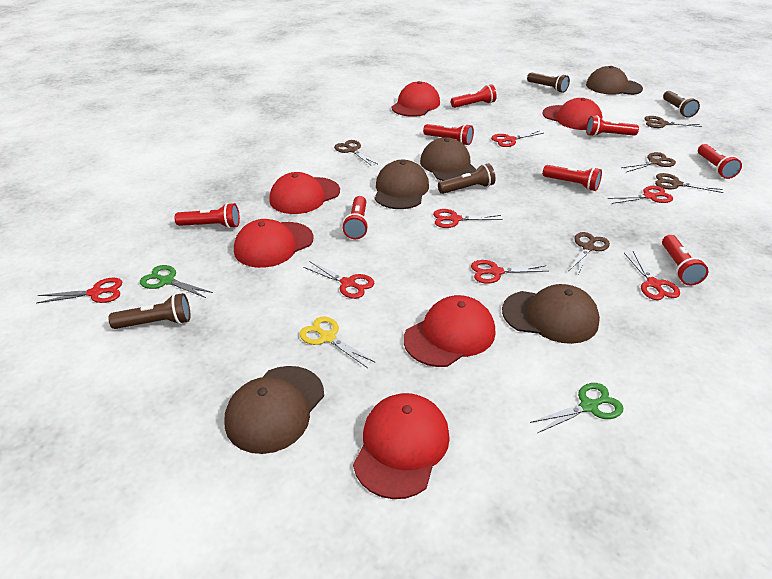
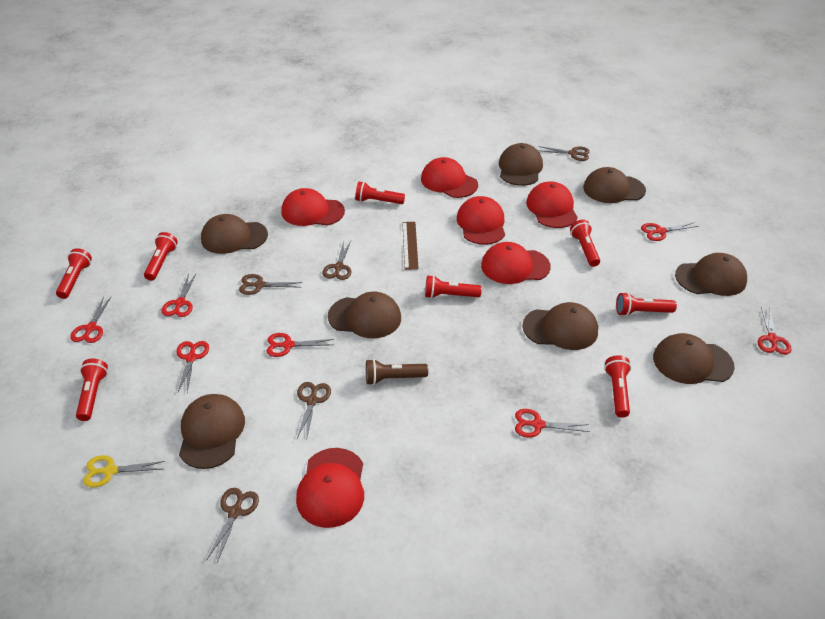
brown cap: 5 -> 8
brown flashlight: 4 -> 1
brown ruler: 0 -> 1
green scissors: 2 -> 0

